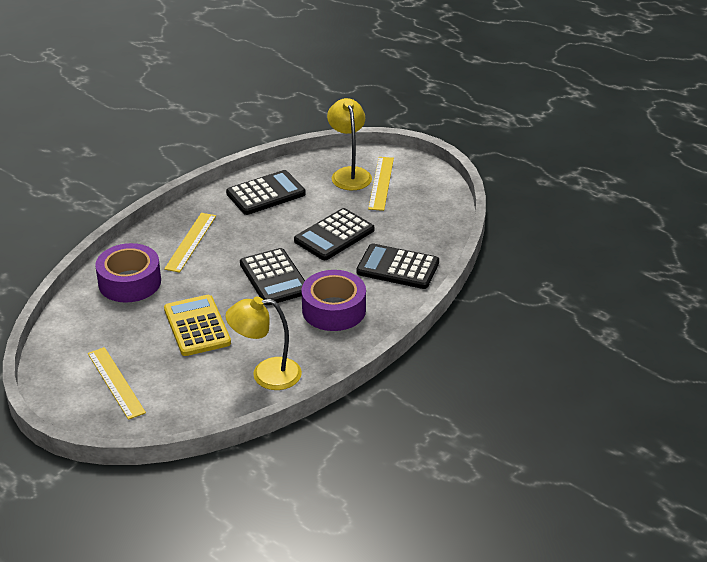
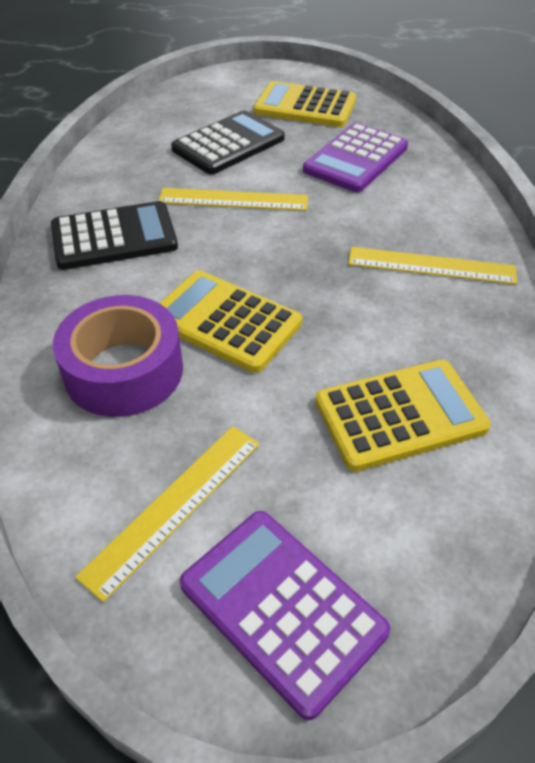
black calculator: 4 -> 2
purple calculator: 0 -> 2
purple tape: 2 -> 1
yellow calculator: 1 -> 3
yellow lamp: 2 -> 0

